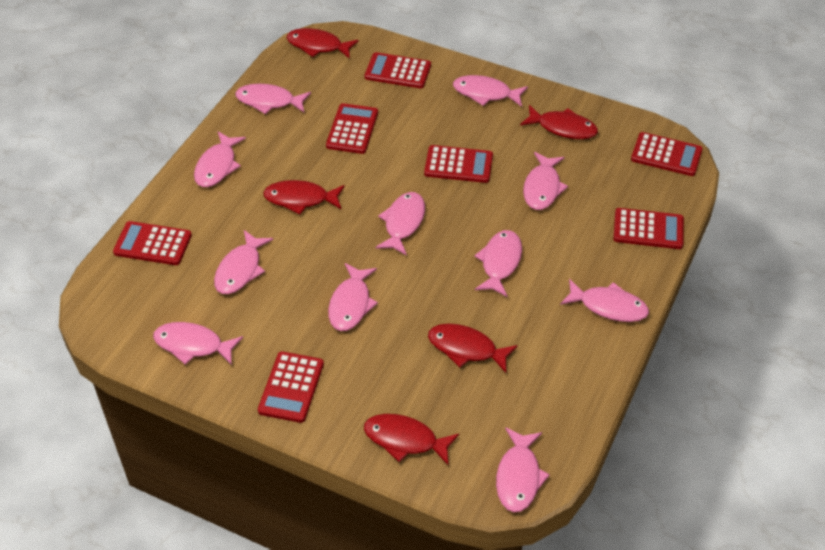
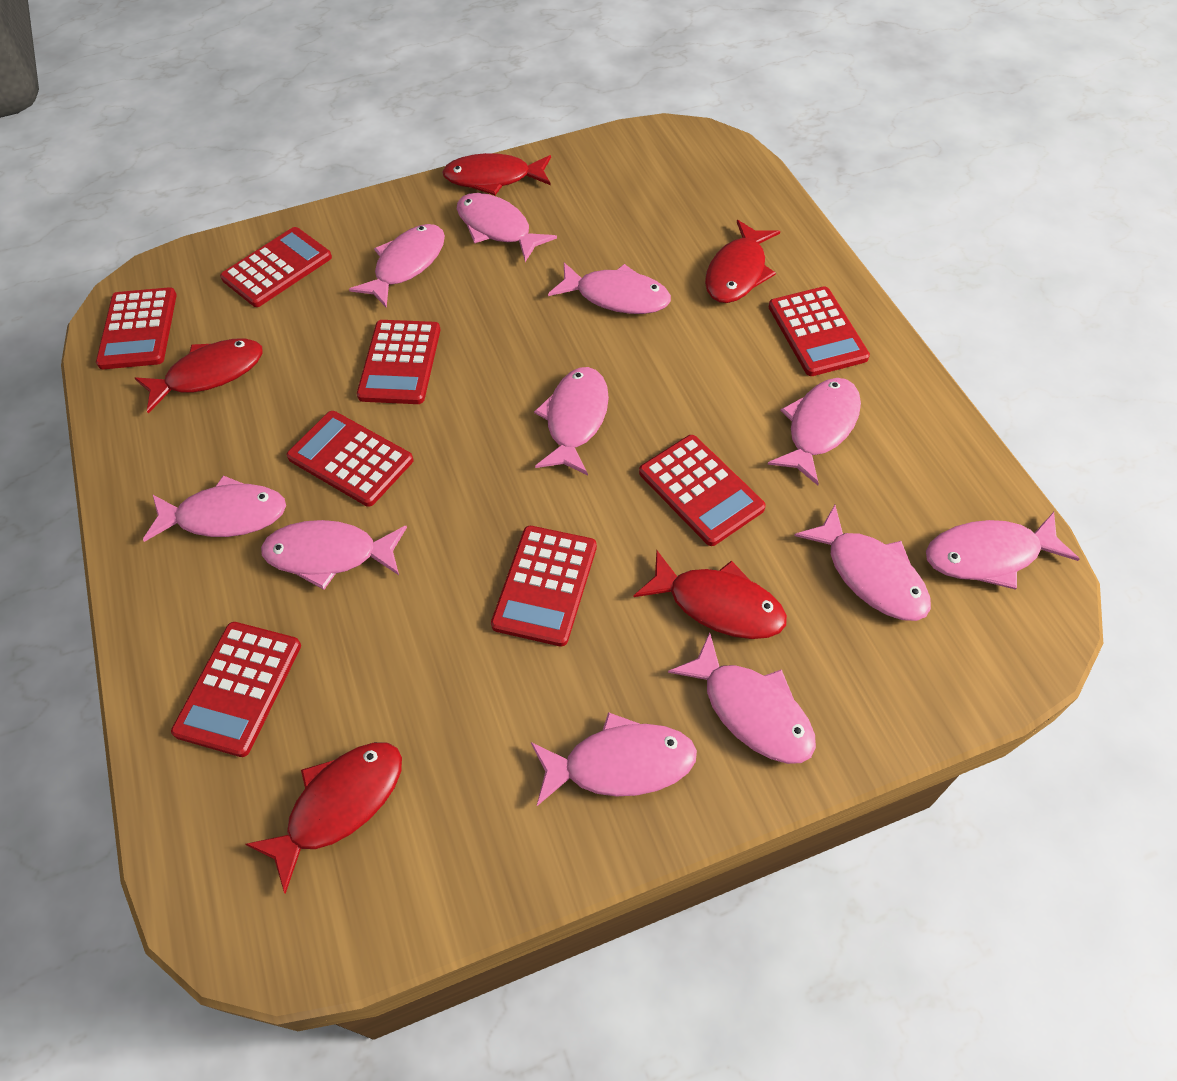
red calculator: 7 -> 8

